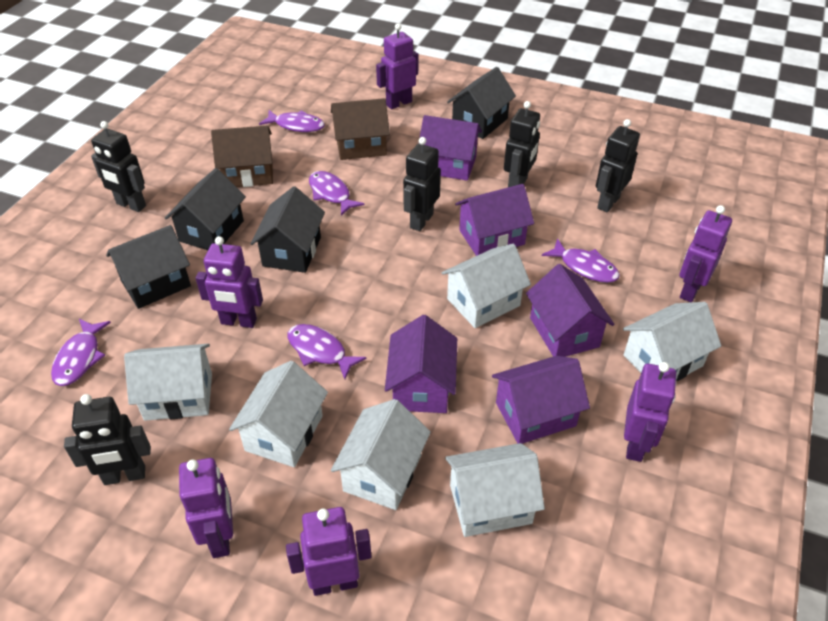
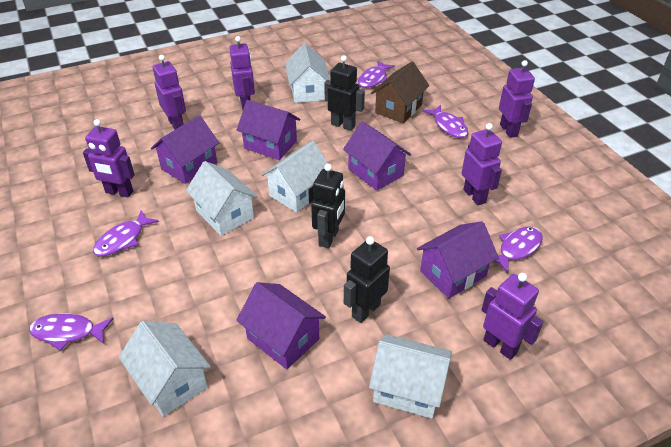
black house: 4 -> 0
black robot: 5 -> 3
brown house: 2 -> 1
white house: 6 -> 5

